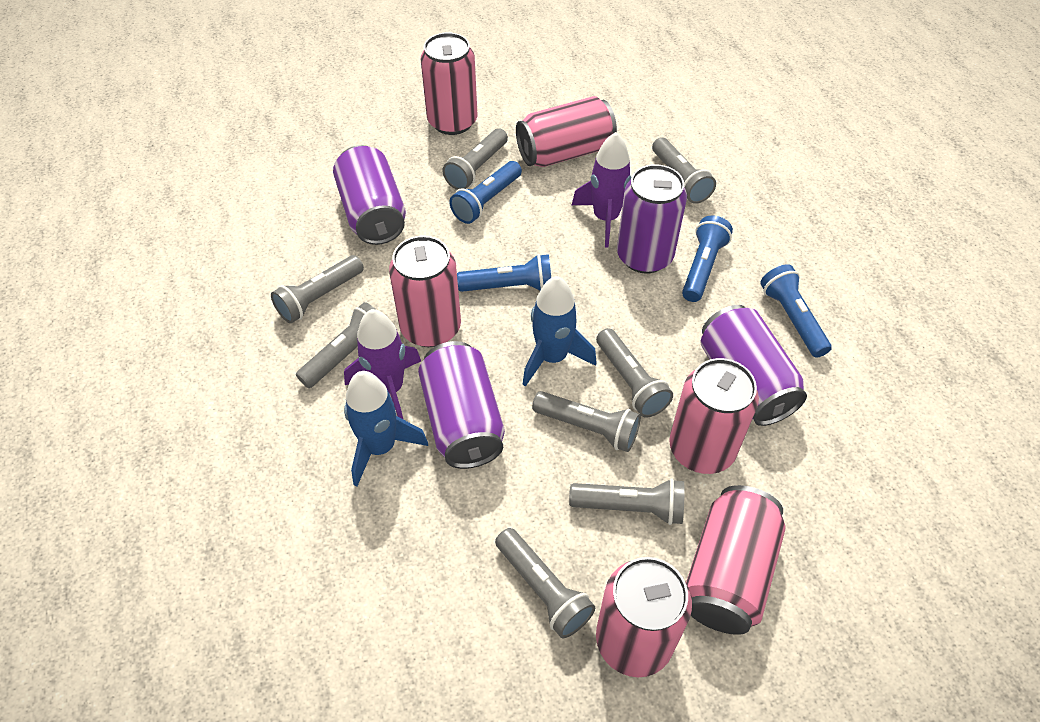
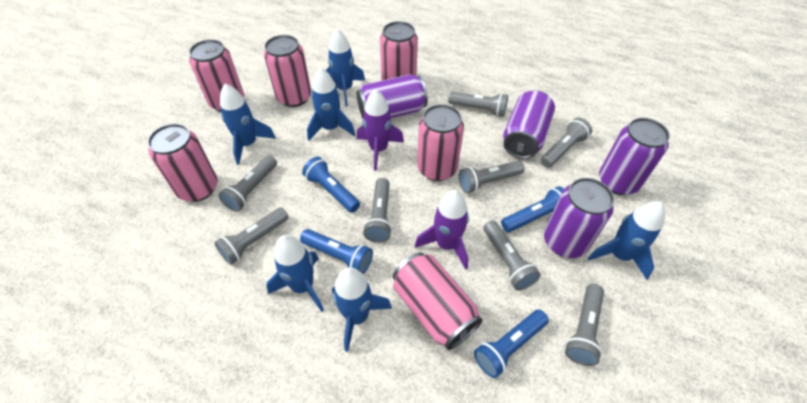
blue rocket: 2 -> 6

